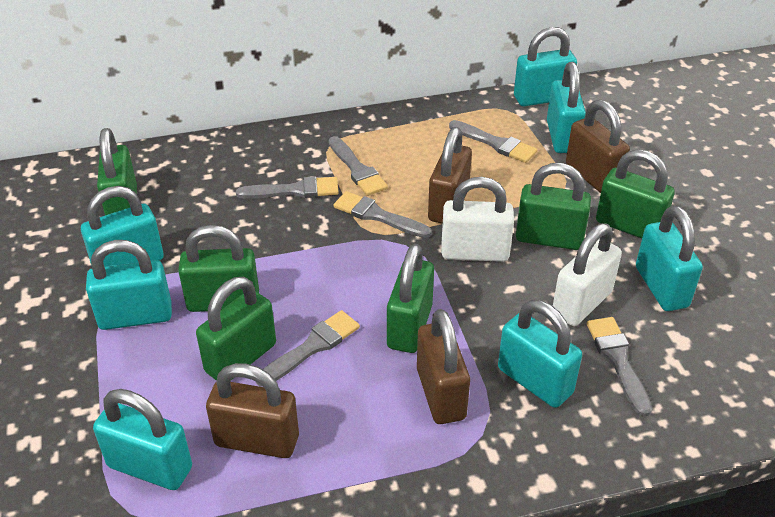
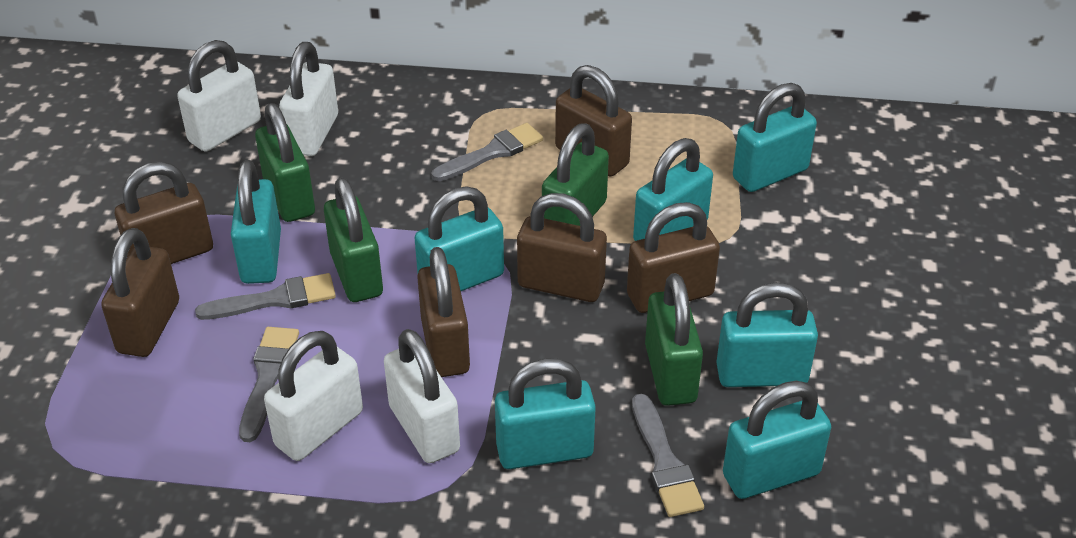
brown padlock: 4 -> 6
green padlock: 6 -> 4
grey brush: 6 -> 4
white padlock: 2 -> 4

